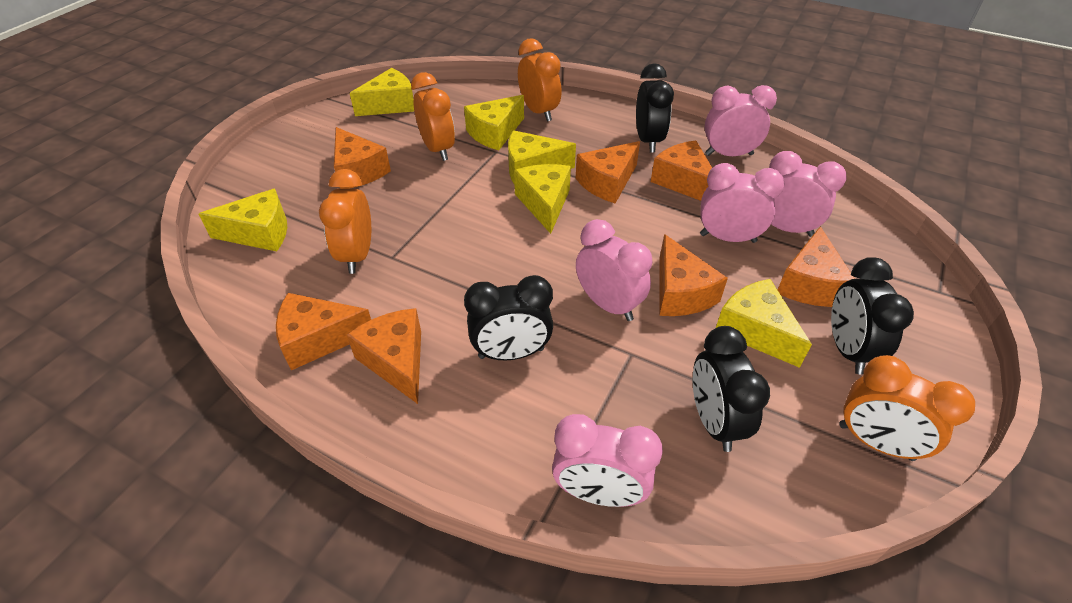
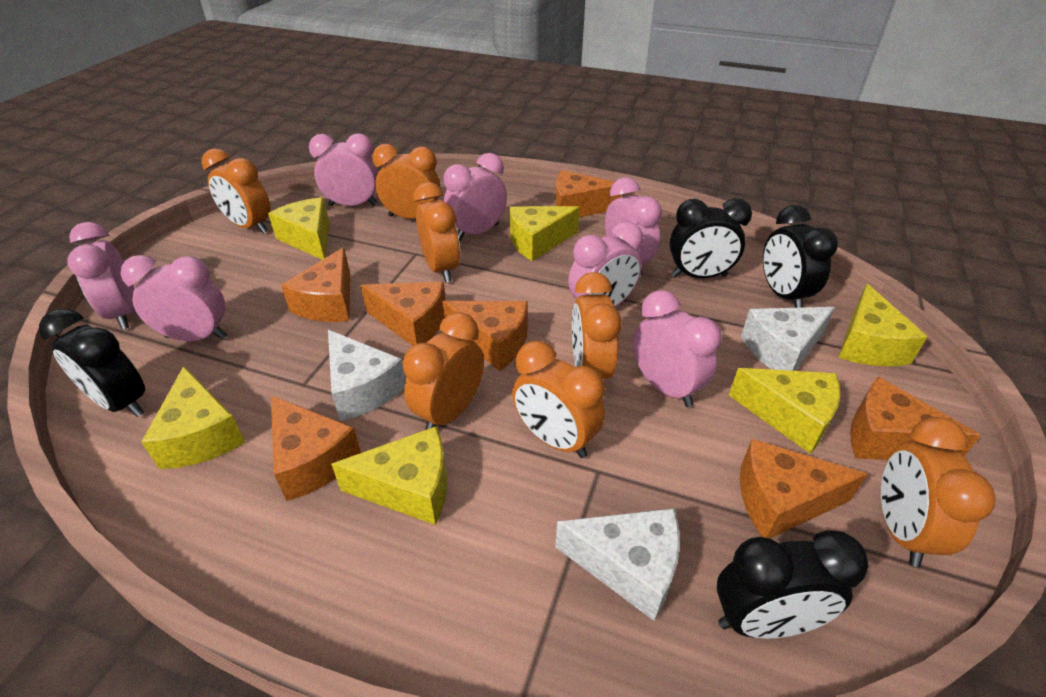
orange clock: 4 -> 7
pink clock: 5 -> 7
white cheese: 0 -> 3

